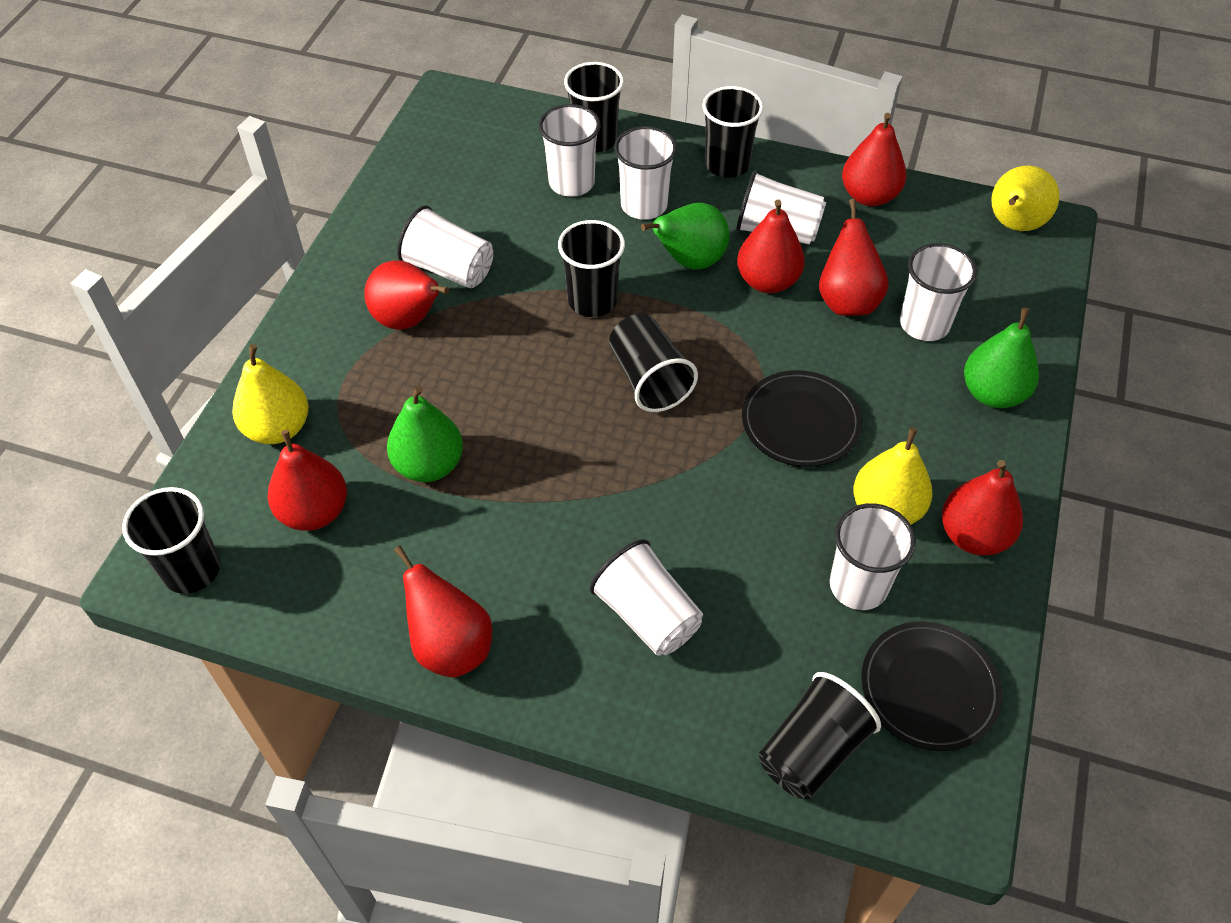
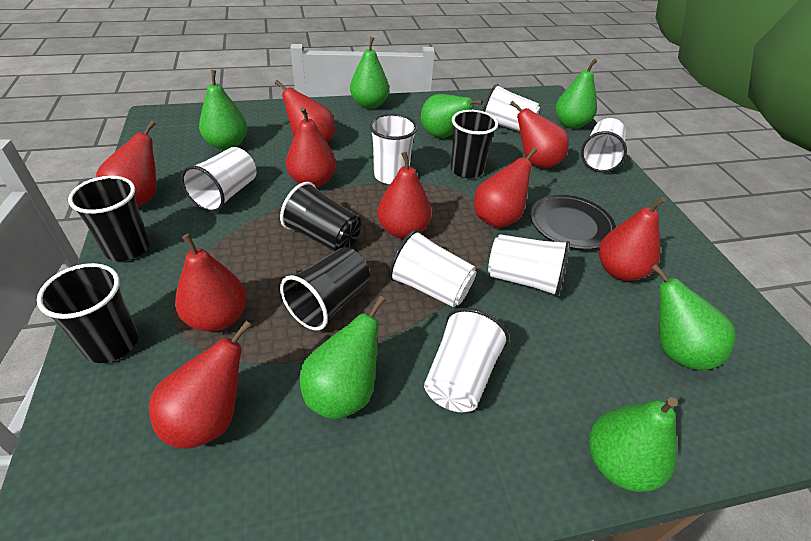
black cup: 6 -> 5
black plate: 2 -> 1
green pear: 3 -> 7
red pear: 7 -> 9
yellow pear: 3 -> 0

